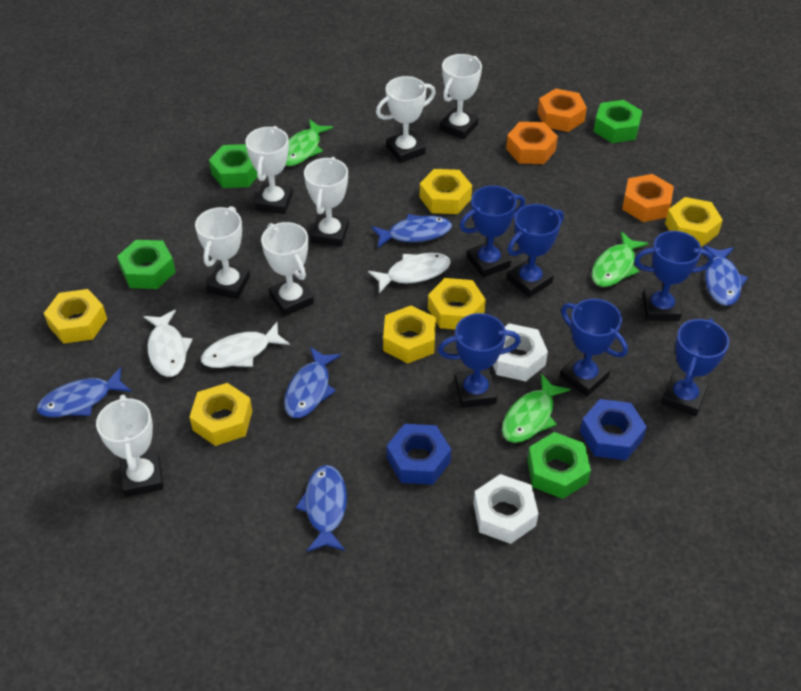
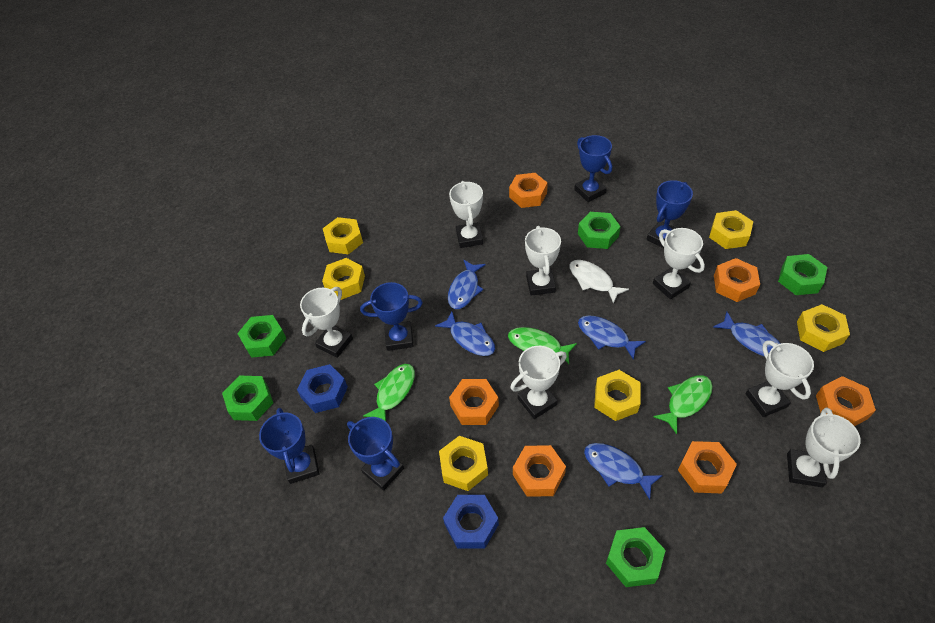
blue trophy: 6 -> 5
green nut: 4 -> 5
orange nut: 3 -> 6
white fish: 3 -> 1
white nut: 2 -> 0

